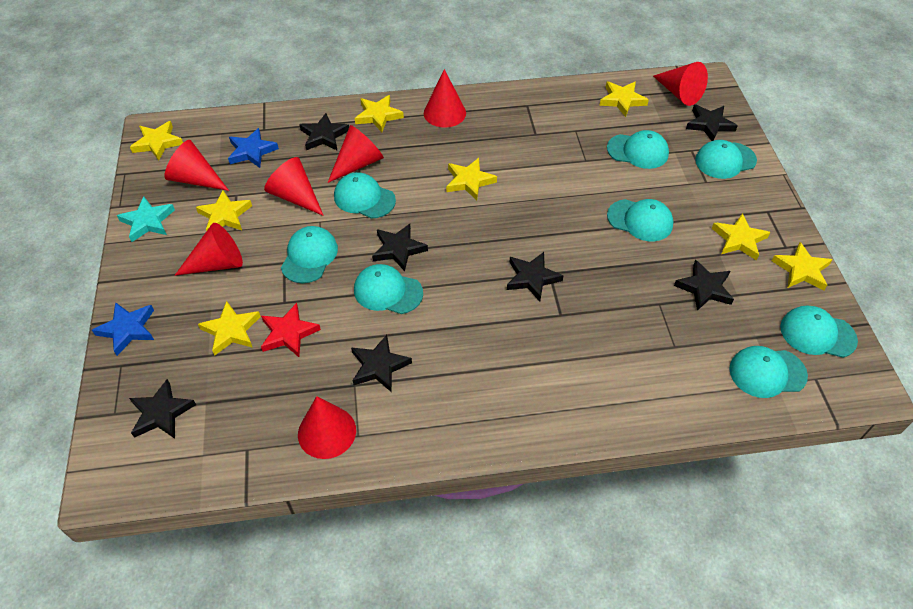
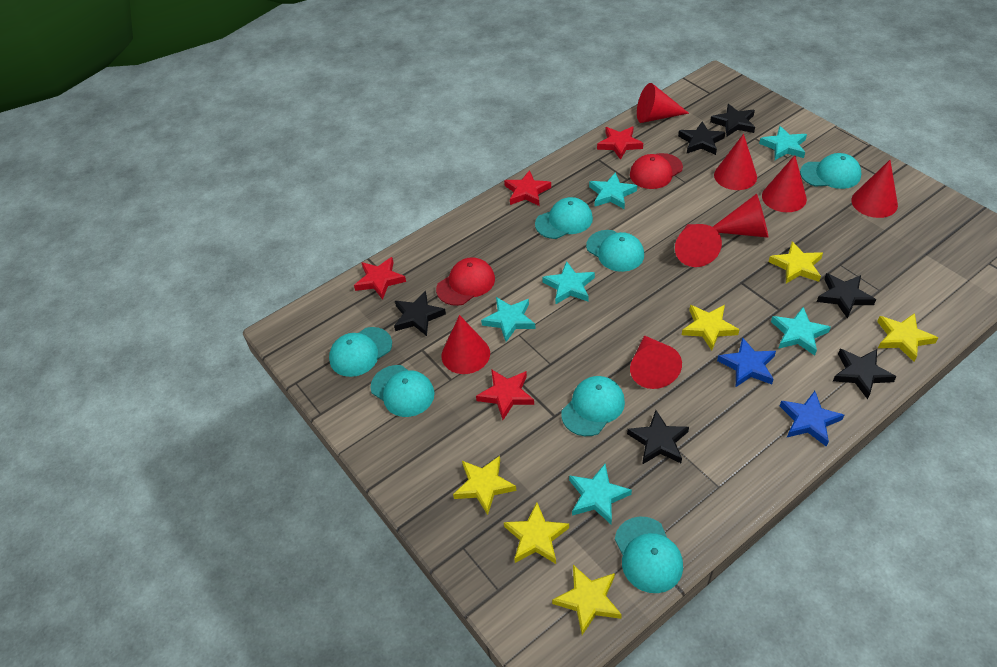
black star: 7 -> 6
red cap: 0 -> 2
red cone: 7 -> 8
red star: 1 -> 4
turquoise cap: 8 -> 7
turquoise star: 1 -> 6
yellow star: 8 -> 6

